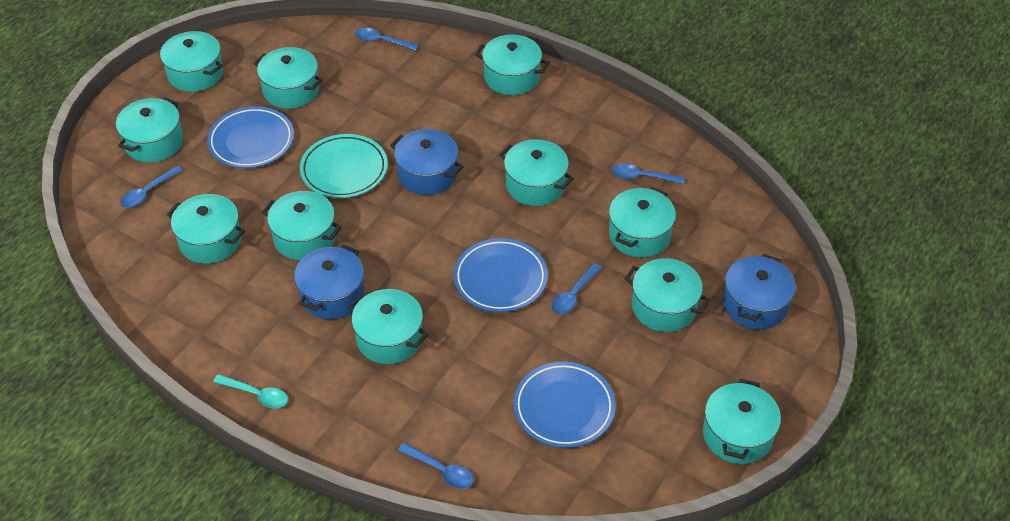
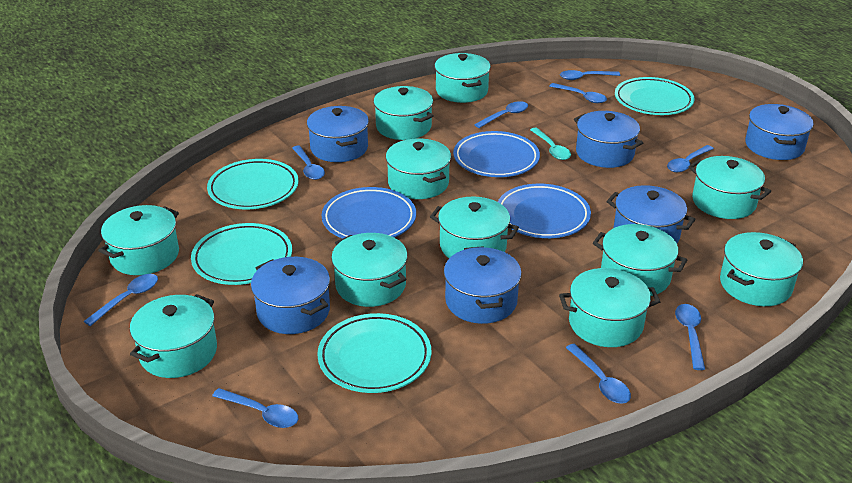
blue pot: 3 -> 6
blue spoon: 5 -> 9
turquoise plate: 1 -> 4

